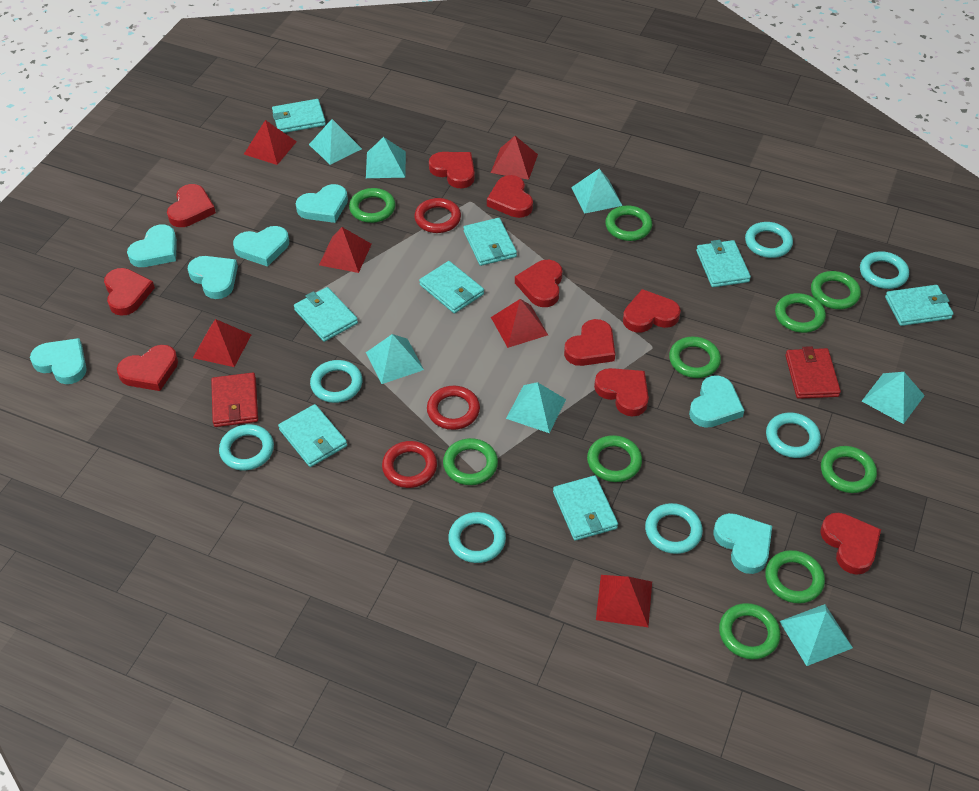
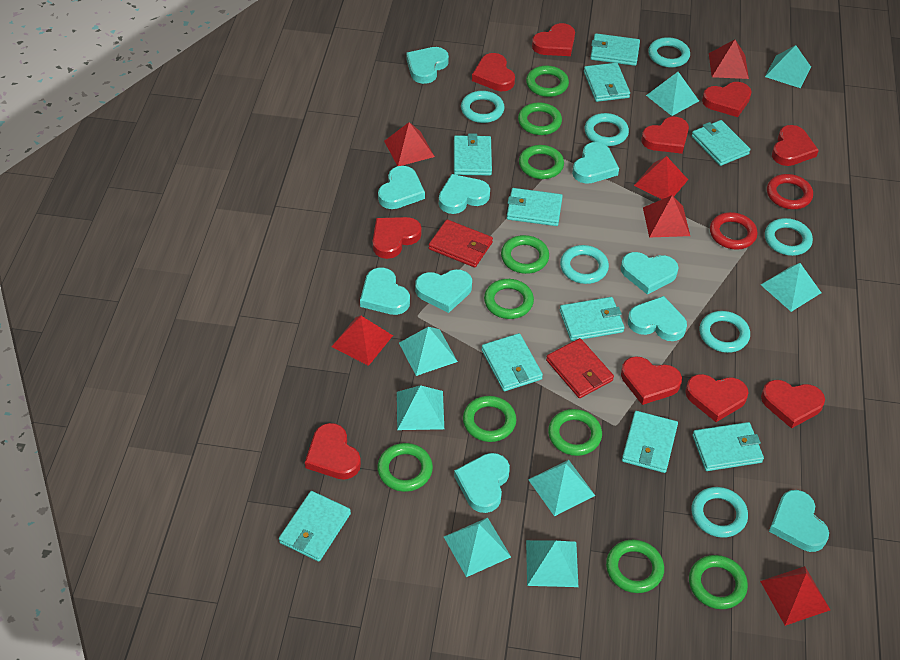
red ring: 3 -> 2
turquoise heart: 7 -> 10
turquoise pyramid: 7 -> 8
turquoise wallet: 8 -> 10

